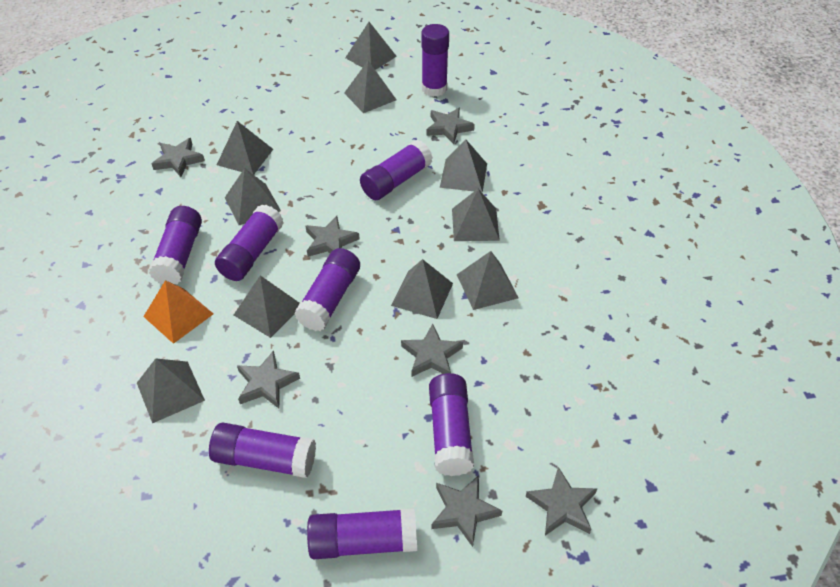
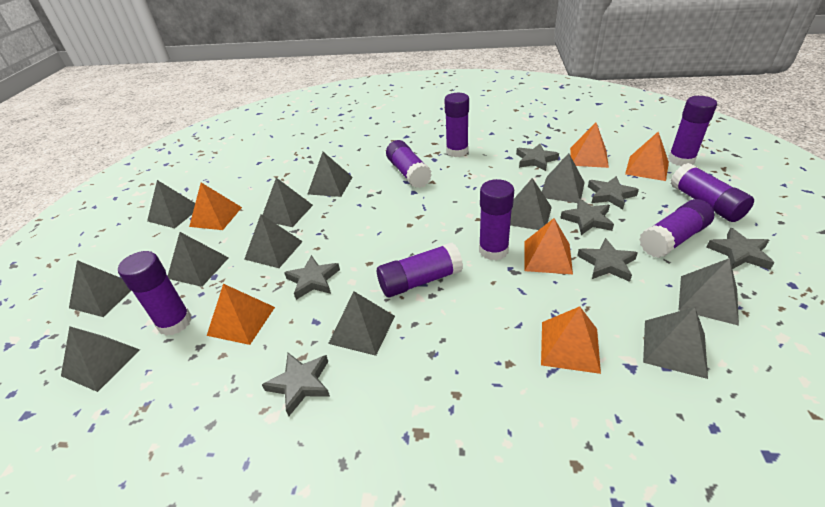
grey pyramid: 10 -> 12
orange pyramid: 1 -> 6

